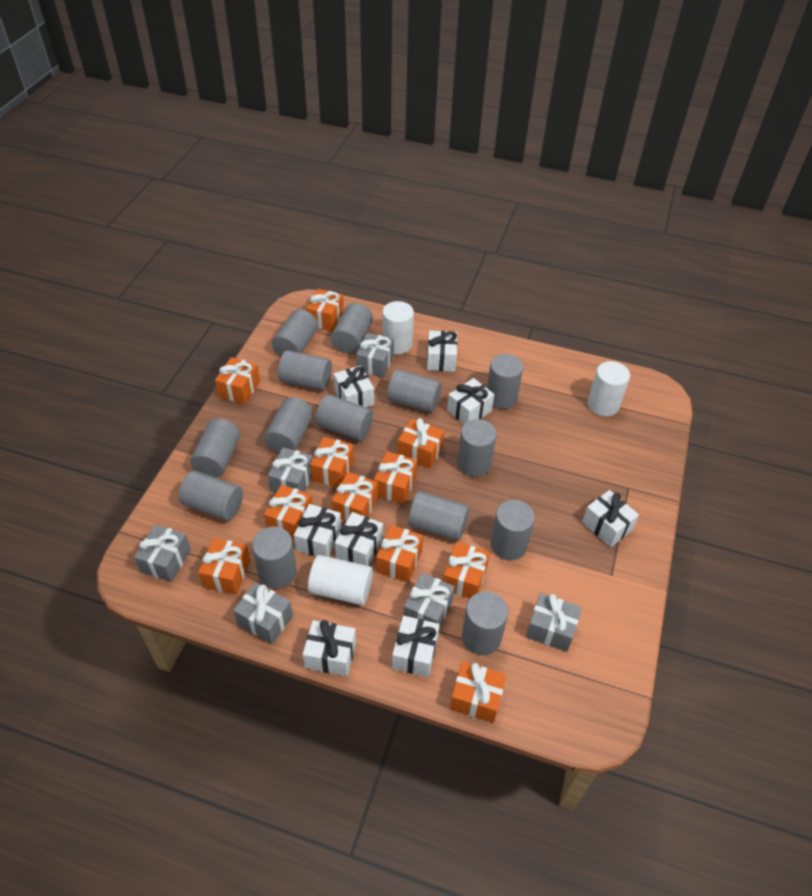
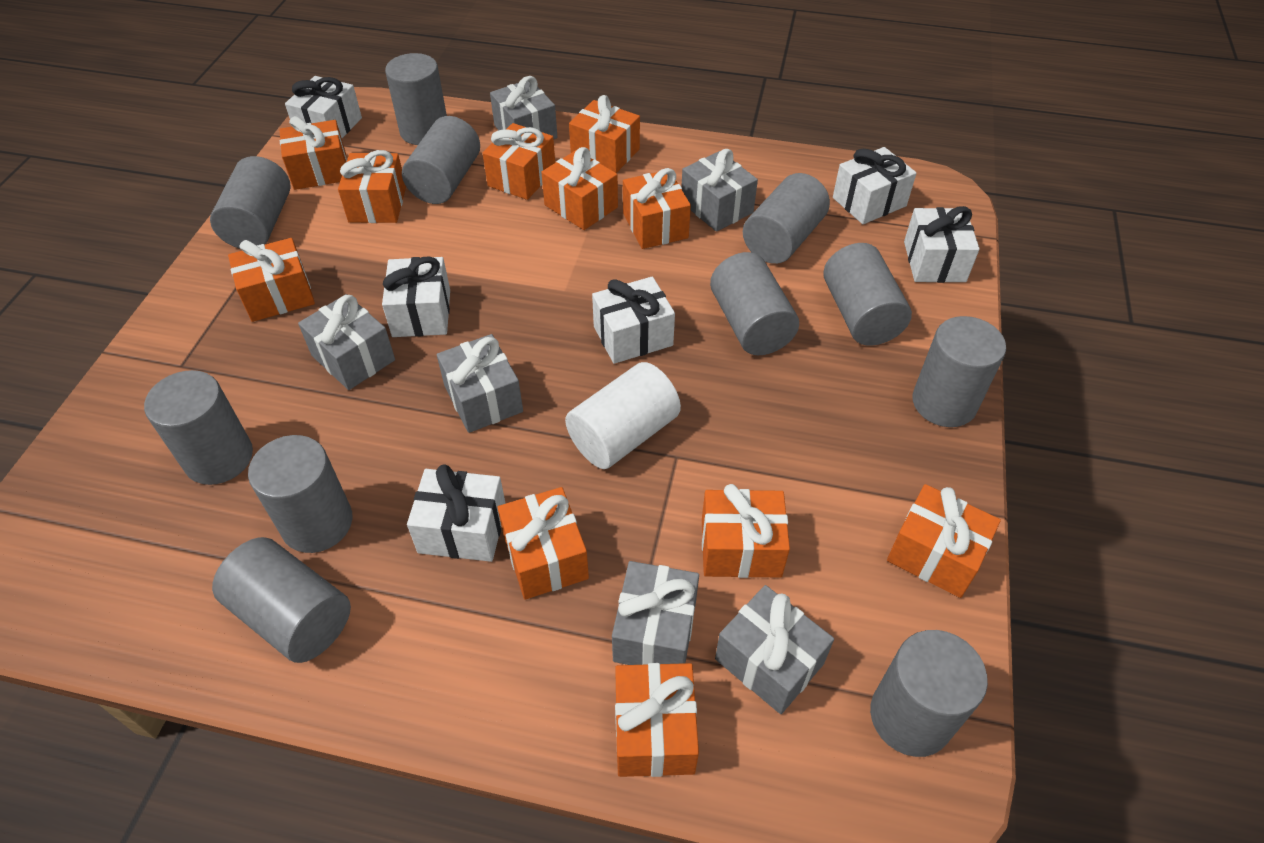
grey cylinder: 14 -> 11
white cylinder: 3 -> 1
white gift: 8 -> 6

